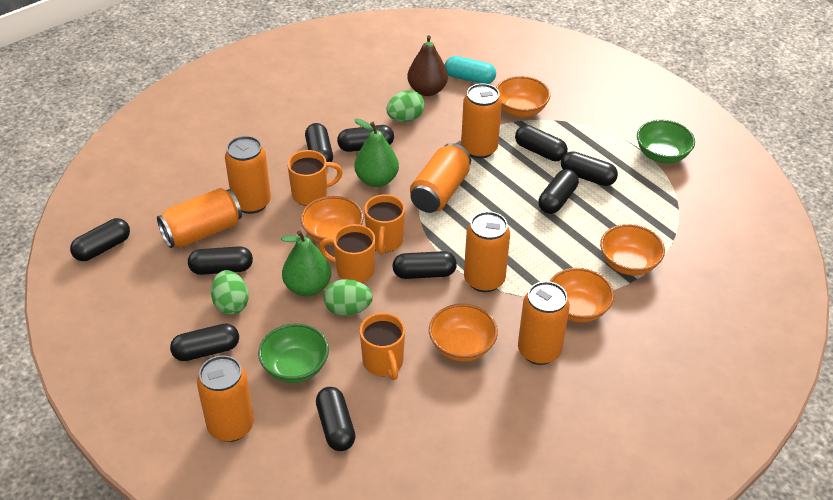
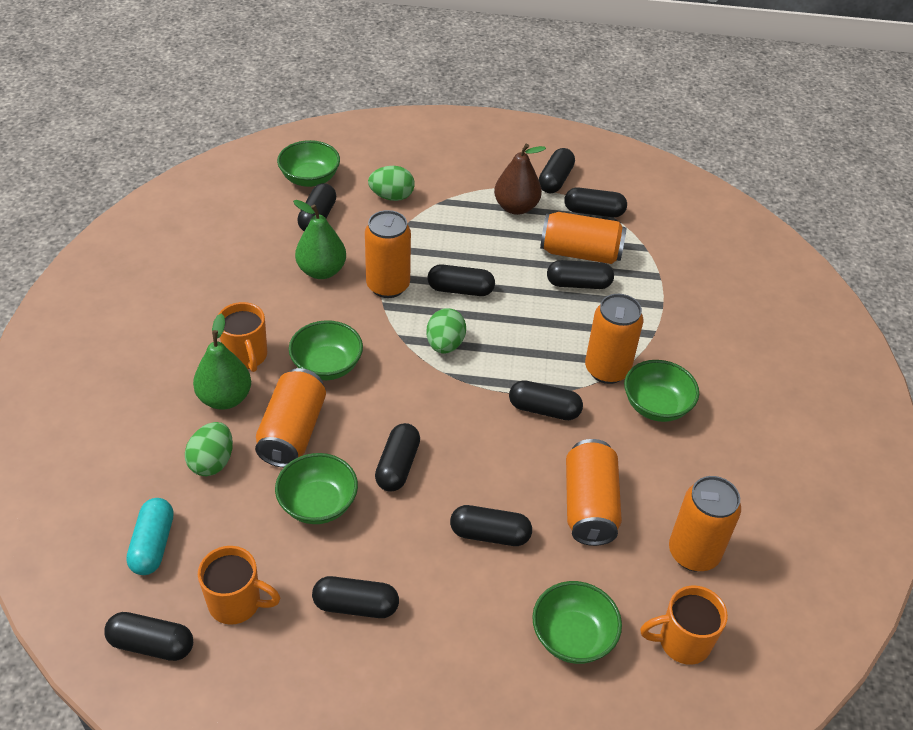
green bowl: 2 -> 5
orange bowl: 5 -> 0
orange can: 7 -> 6
orange mug: 4 -> 3

